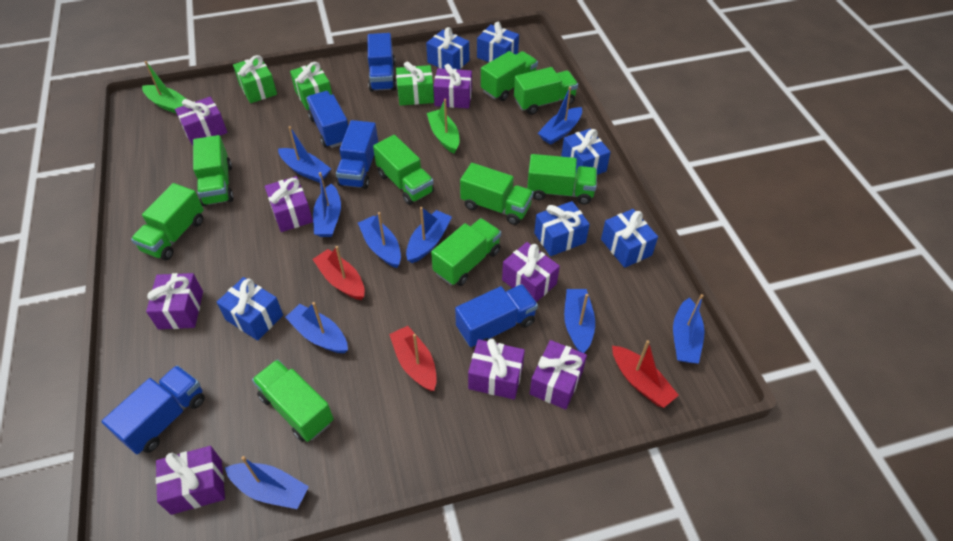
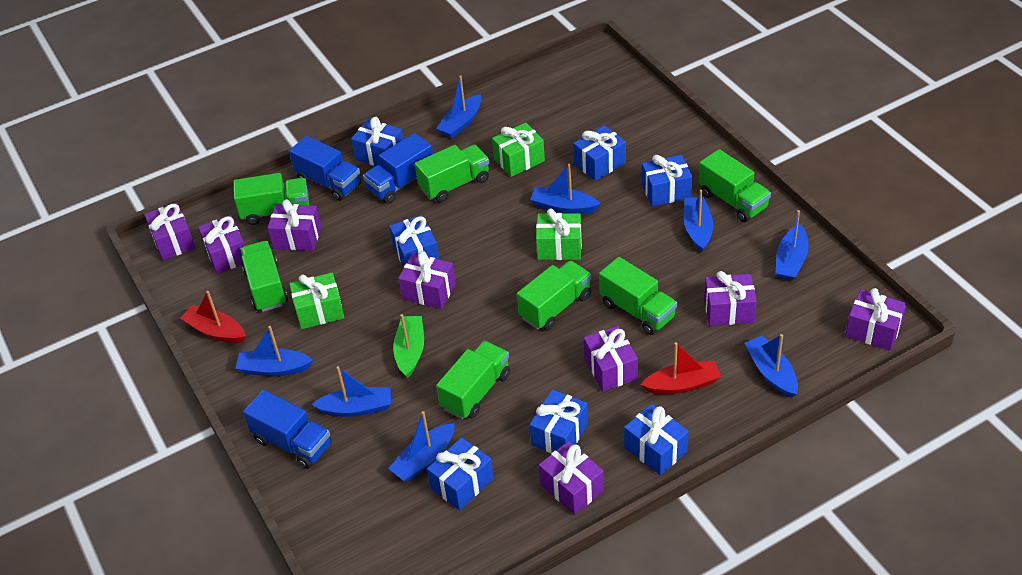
blue boat: 9 -> 8
blue gift: 6 -> 7
blue truck: 5 -> 3
green boat: 2 -> 1
green truck: 9 -> 7
red boat: 3 -> 2

